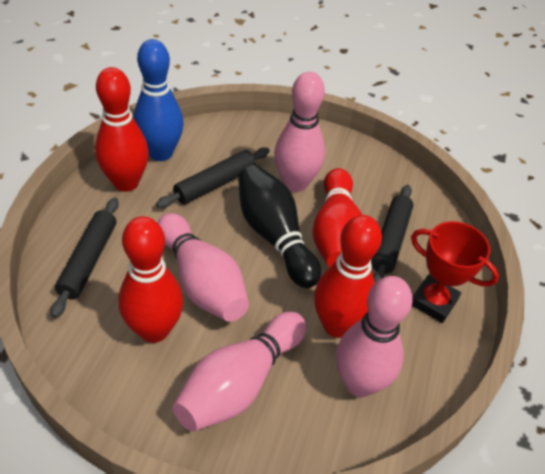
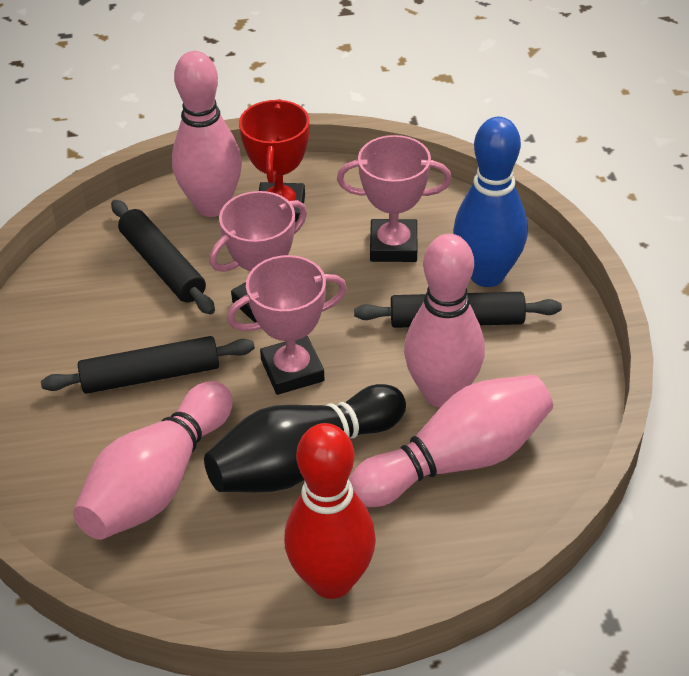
pink trophy: 0 -> 3
red bowling pin: 4 -> 1

